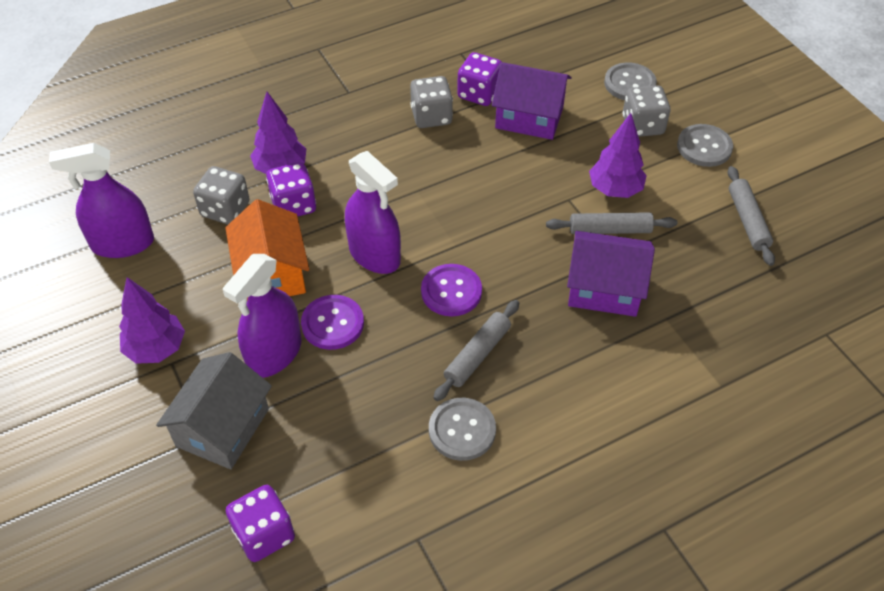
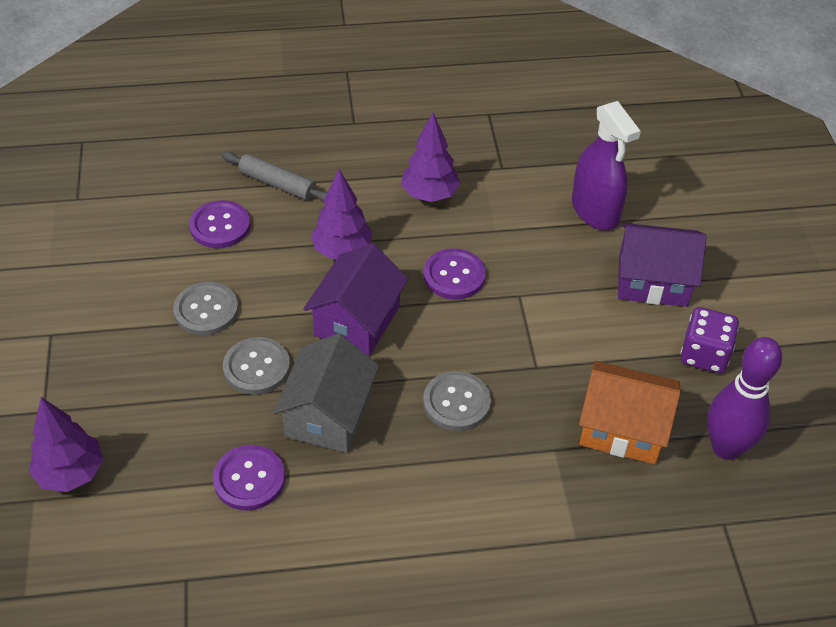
grey dice: 3 -> 0
grey rolling pin: 3 -> 1
purple bowling pin: 0 -> 1
purple button: 2 -> 3
purple dice: 3 -> 1
purple spray bottle: 3 -> 1

